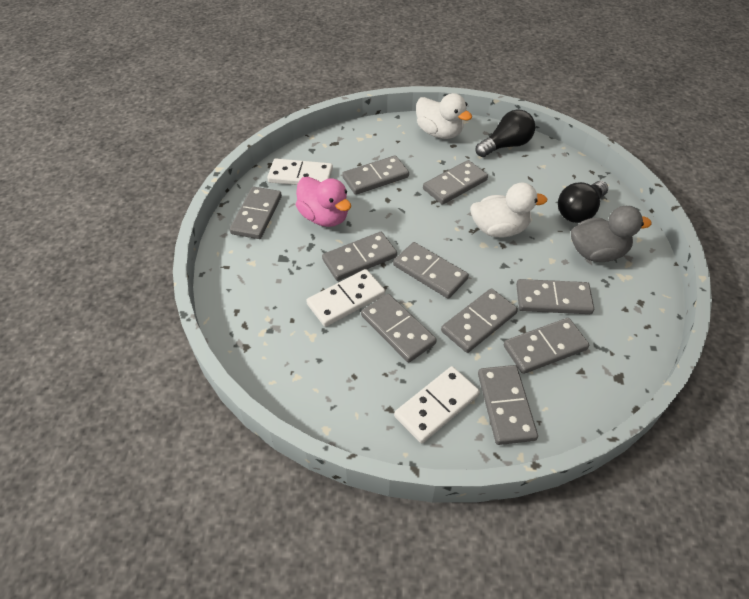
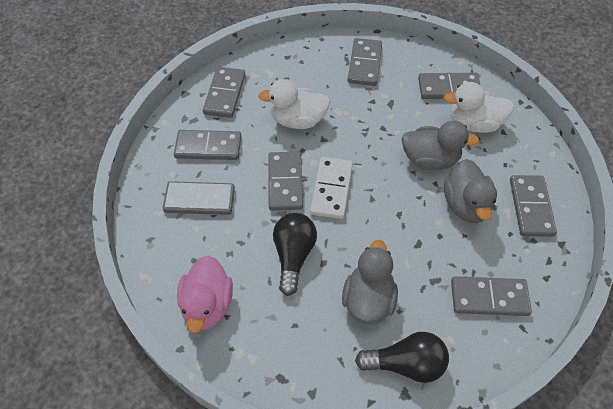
grey domino: 10 -> 8
grey duck: 1 -> 3
white domino: 3 -> 1

